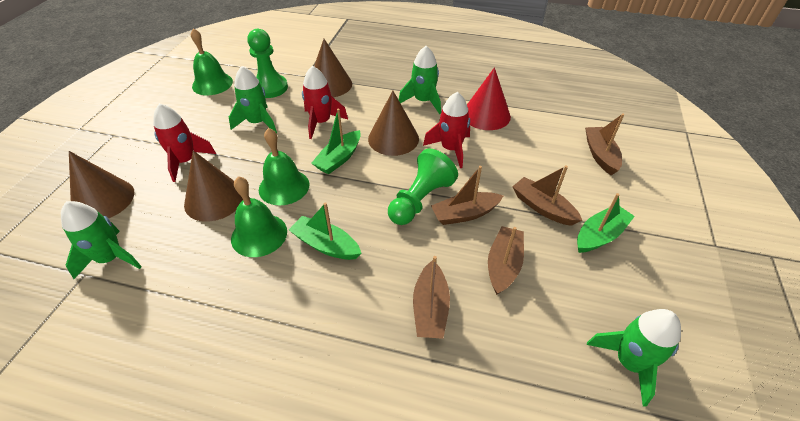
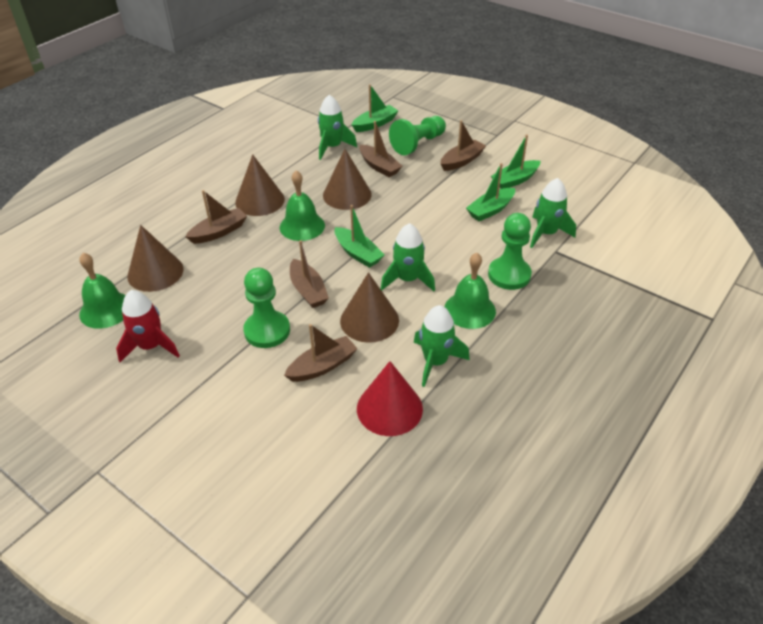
green boat: 3 -> 4
green pawn: 2 -> 3
red rocket: 3 -> 1

